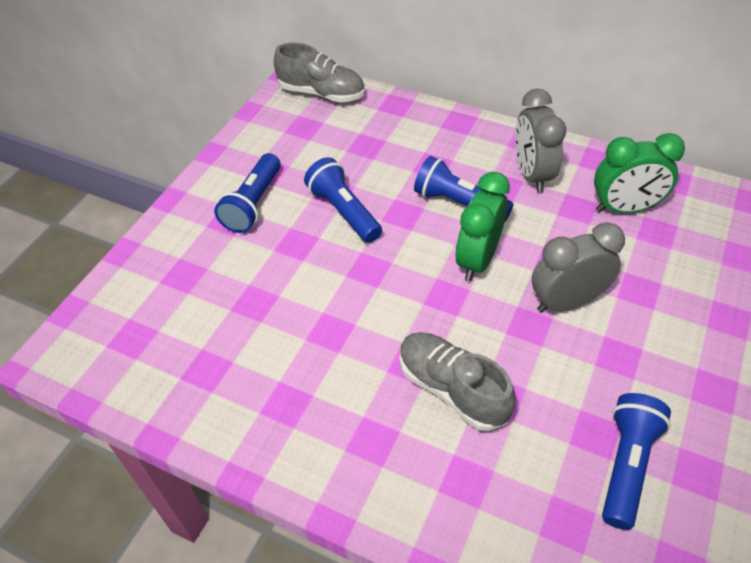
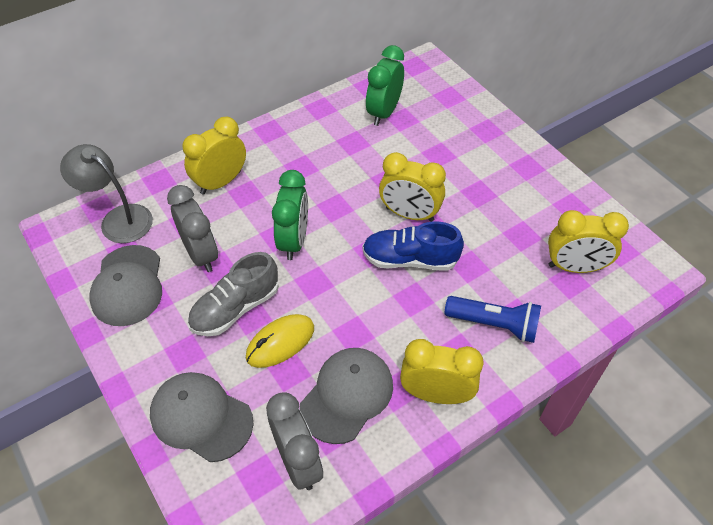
blue flashlight: 4 -> 1
blue shoe: 0 -> 1
grey cap: 0 -> 3
grey lamp: 0 -> 1
grey shoe: 2 -> 1
yellow clock: 0 -> 4
yellow mouse: 0 -> 1

